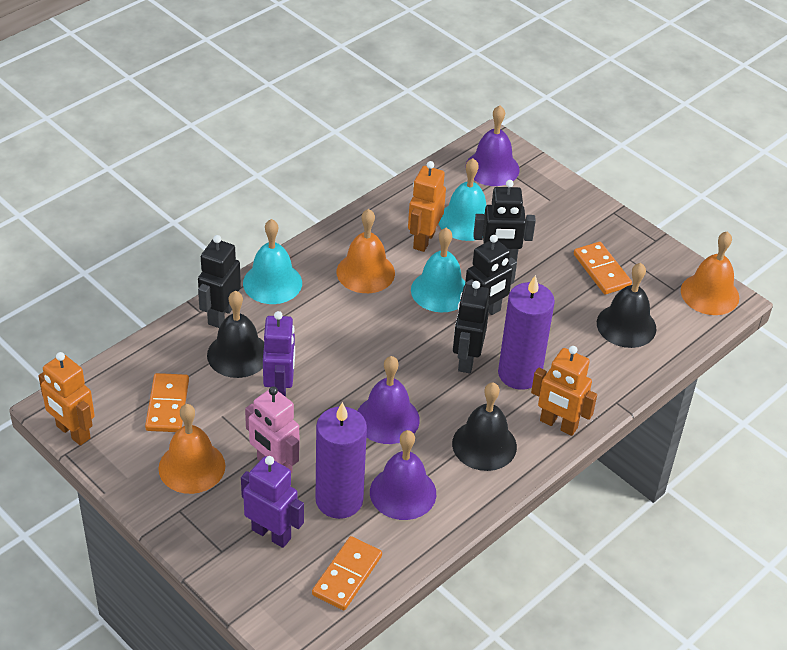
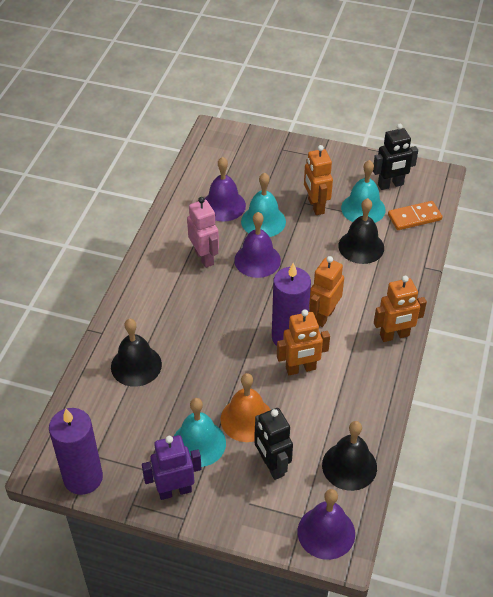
black robot: 4 -> 2
orange bell: 3 -> 1
orange domino: 3 -> 1
orange robot: 3 -> 4
purple robot: 2 -> 1

